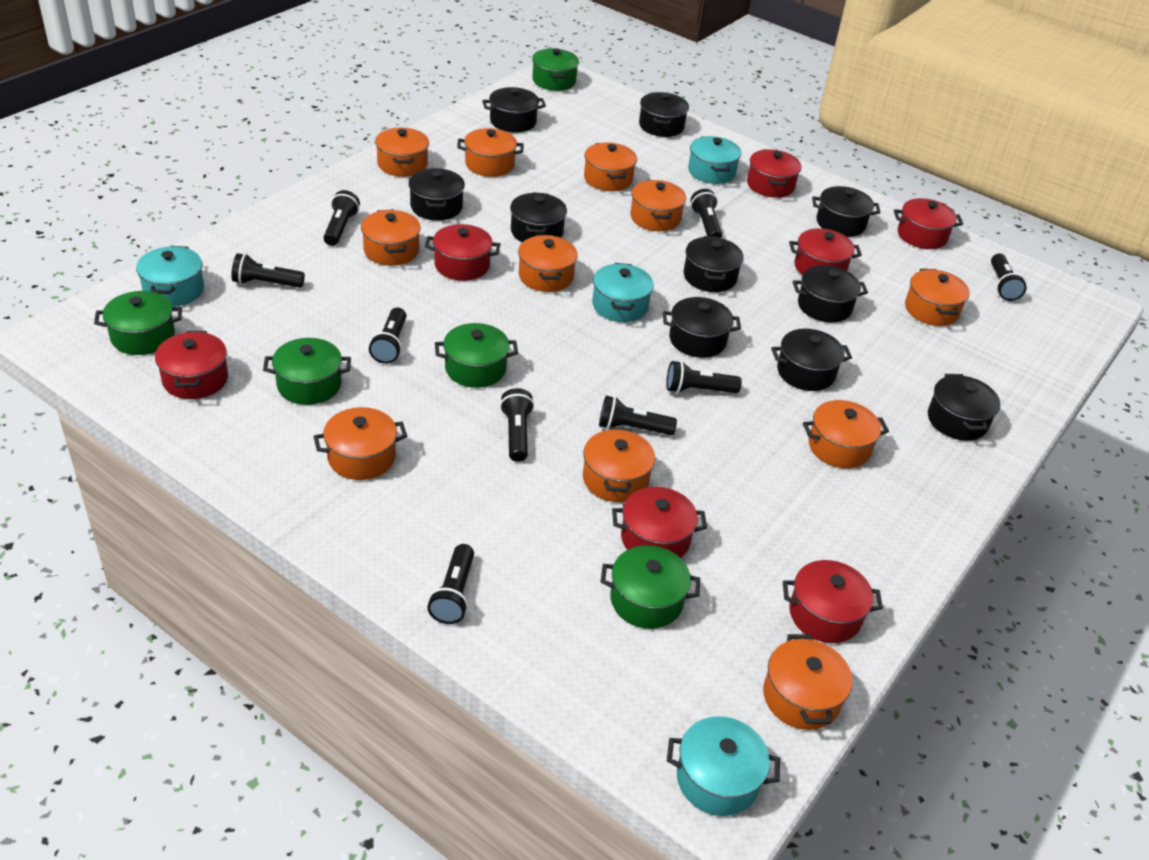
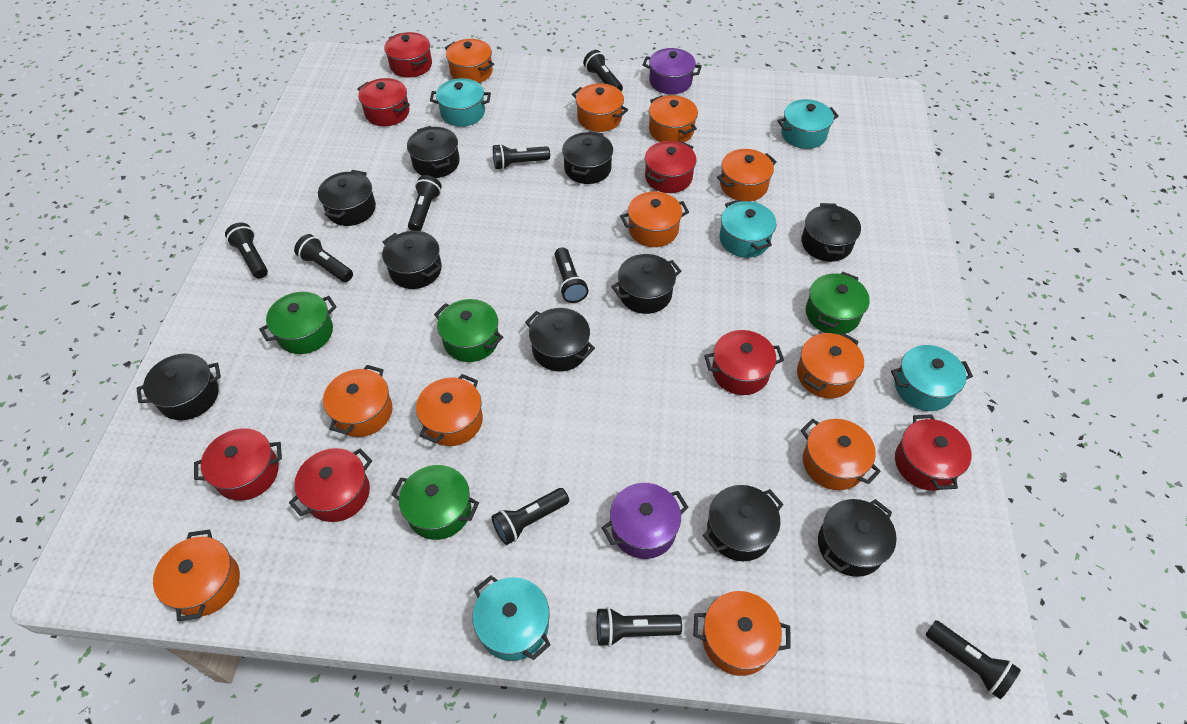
green pot: 5 -> 4
purple pot: 0 -> 2
turquoise pot: 4 -> 5

